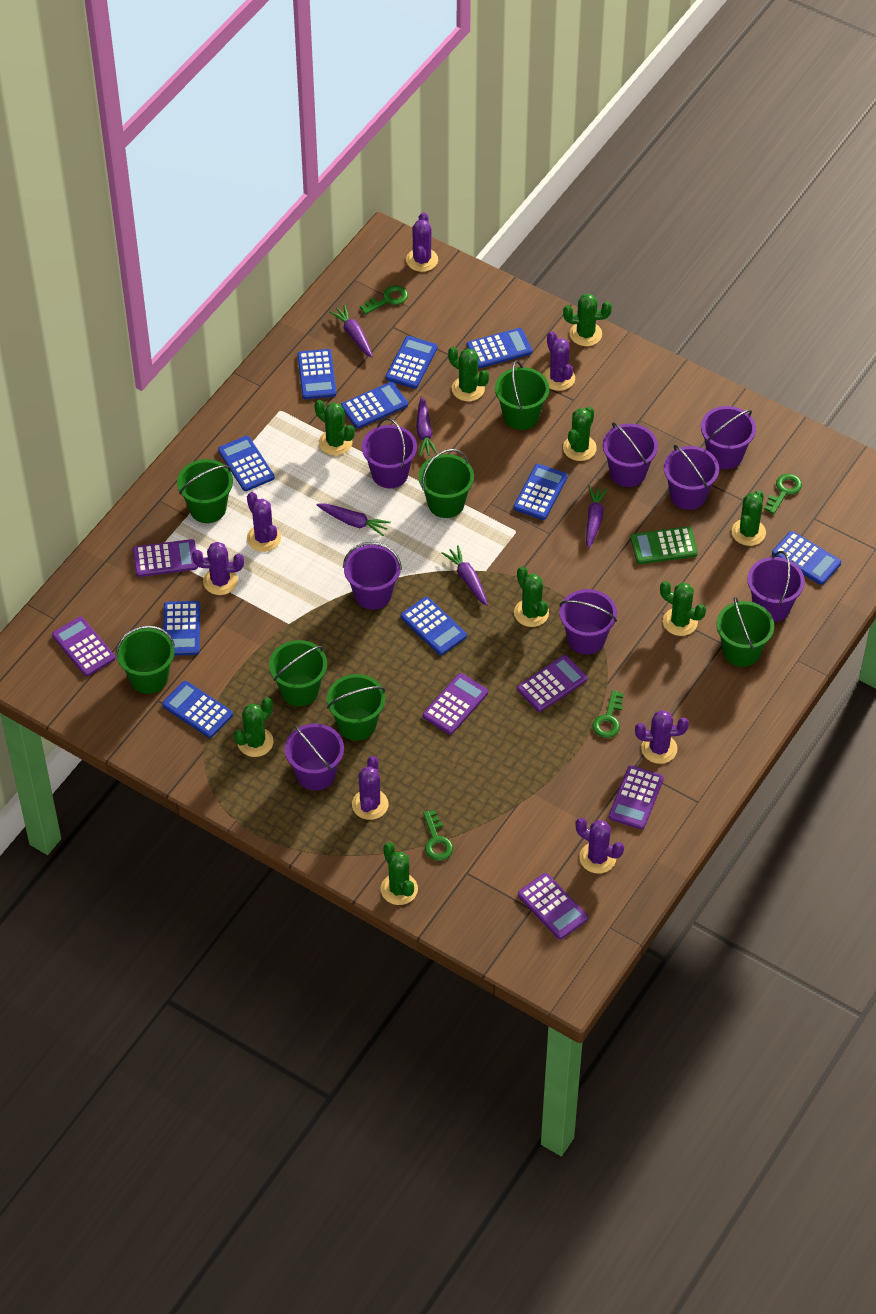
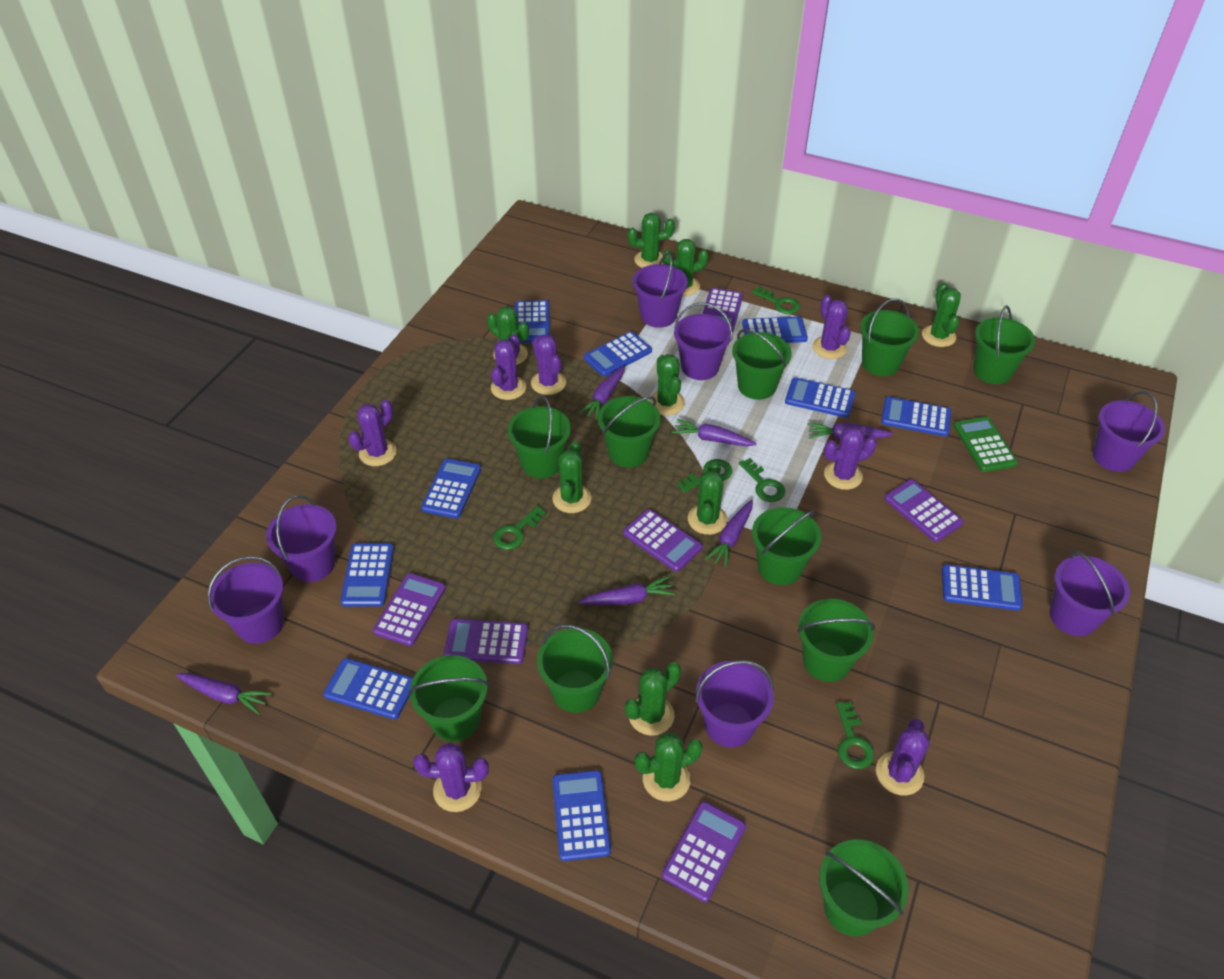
green bucket: 7 -> 10
green key: 4 -> 5
purple bucket: 8 -> 7
purple carrot: 5 -> 6

